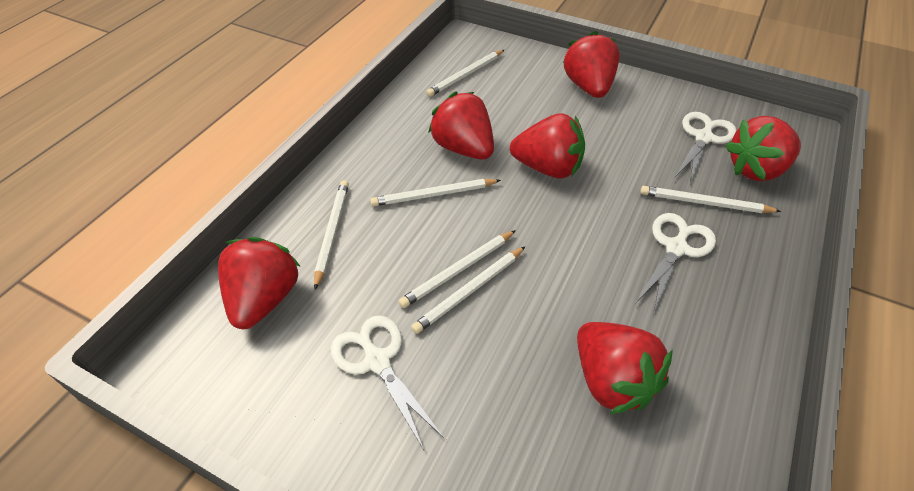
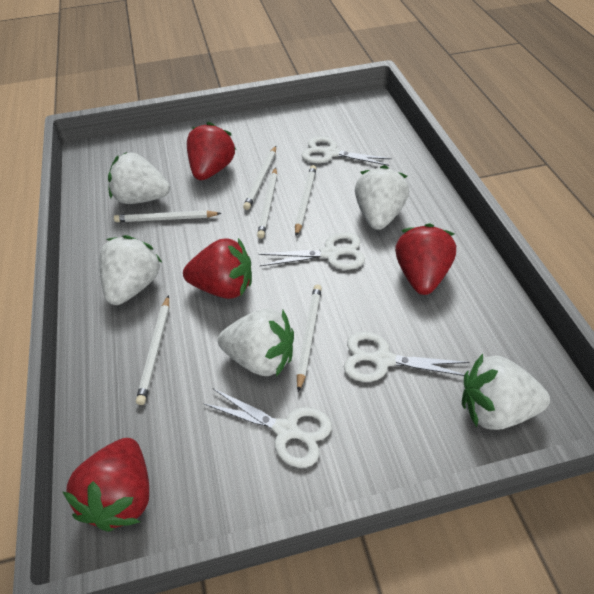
red strawberry: 6 -> 4
white scissors: 3 -> 4
white strawberry: 0 -> 5

